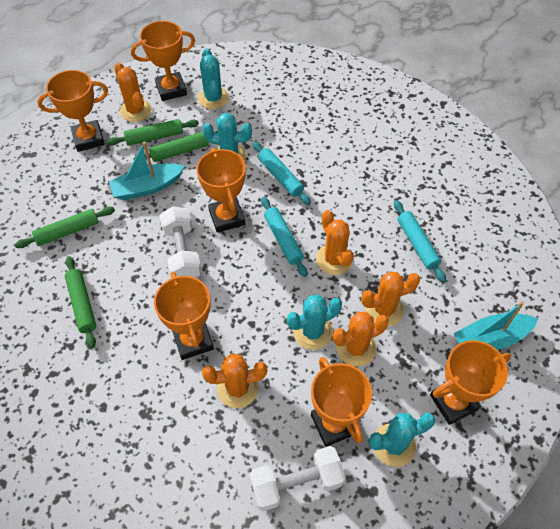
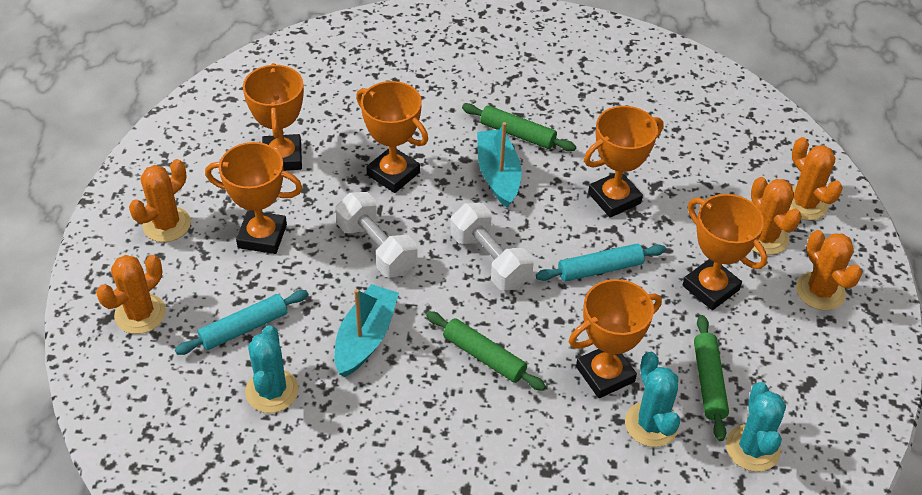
green rolling pin: 4 -> 3
turquoise cactus: 4 -> 3
turquoise rolling pin: 3 -> 2

